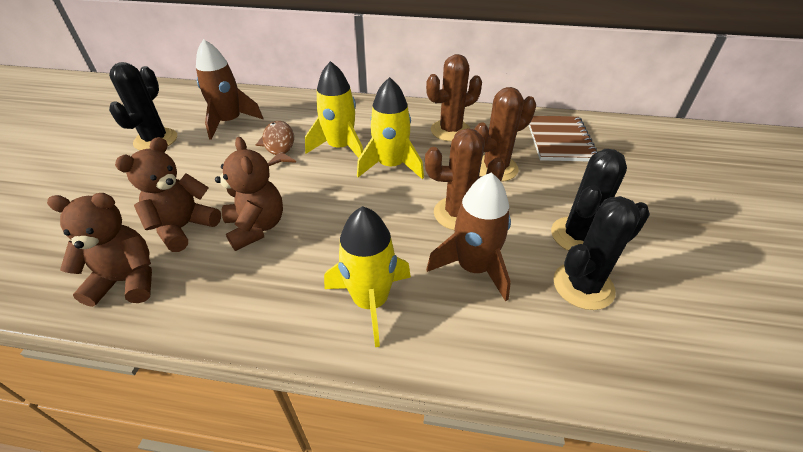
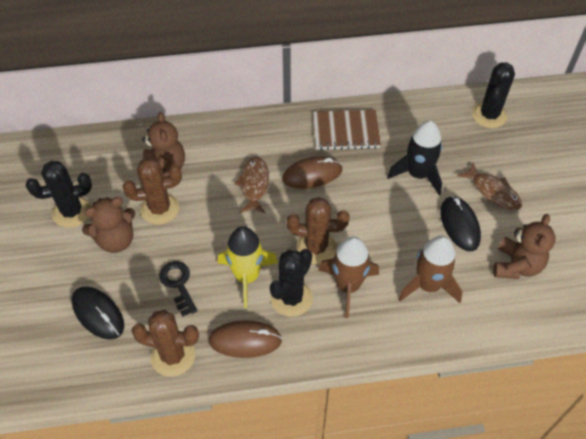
black key: 0 -> 1
black mouse: 0 -> 2
black rocket: 0 -> 1
brown fish: 1 -> 2
brown mouse: 0 -> 2
yellow rocket: 3 -> 1

